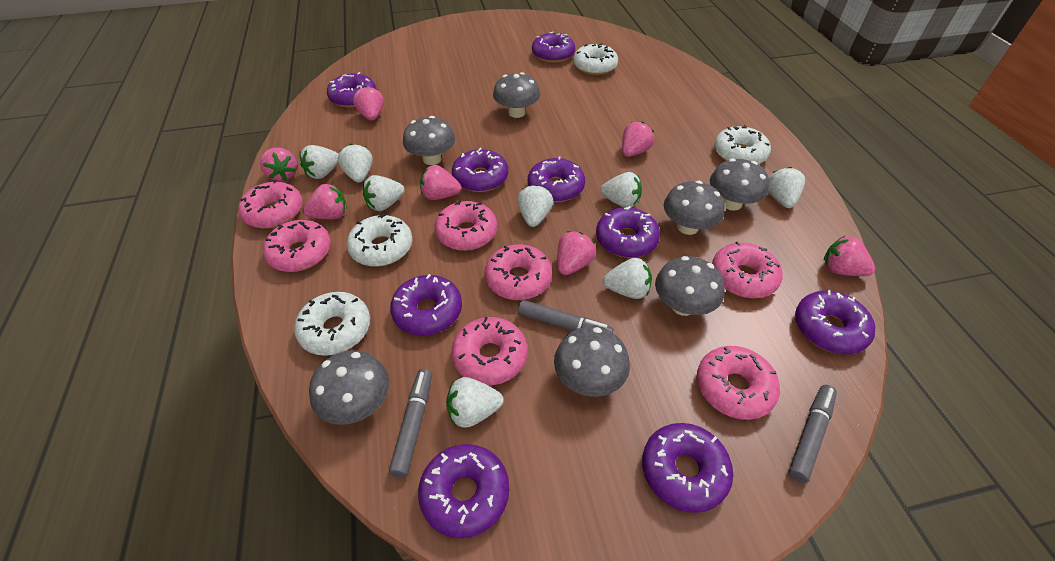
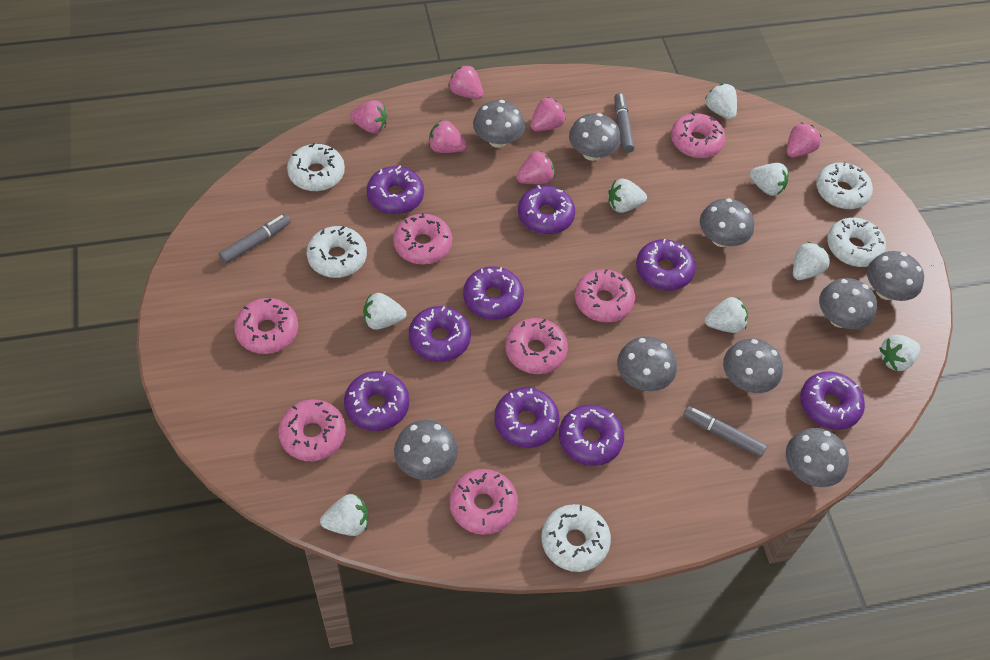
grey mushroom: 7 -> 9
pink strawberry: 7 -> 6
white donut: 4 -> 5

